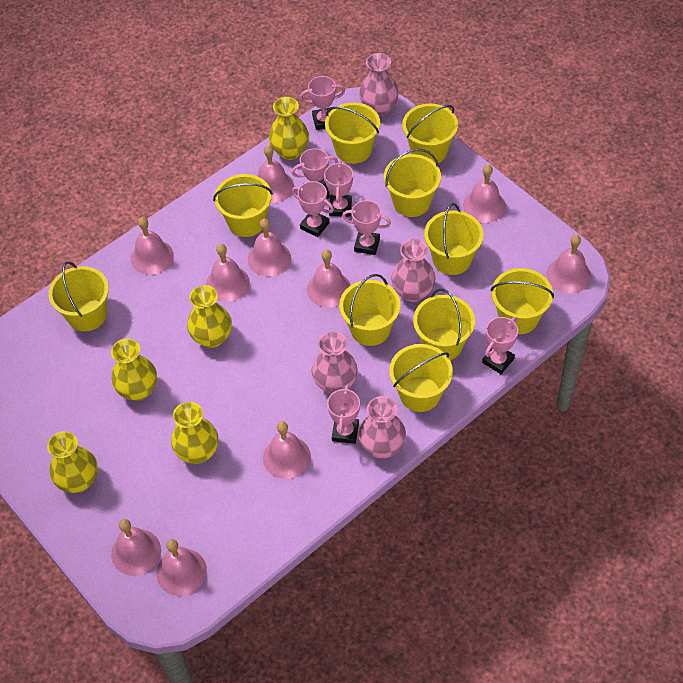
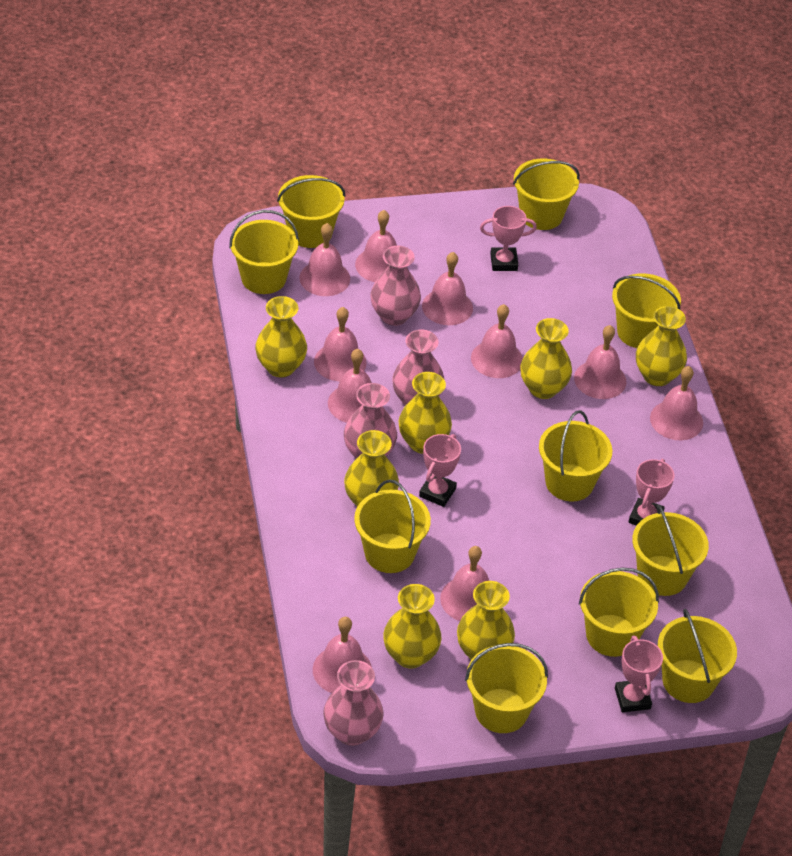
pink trophy: 7 -> 4
yellow vase: 5 -> 7

